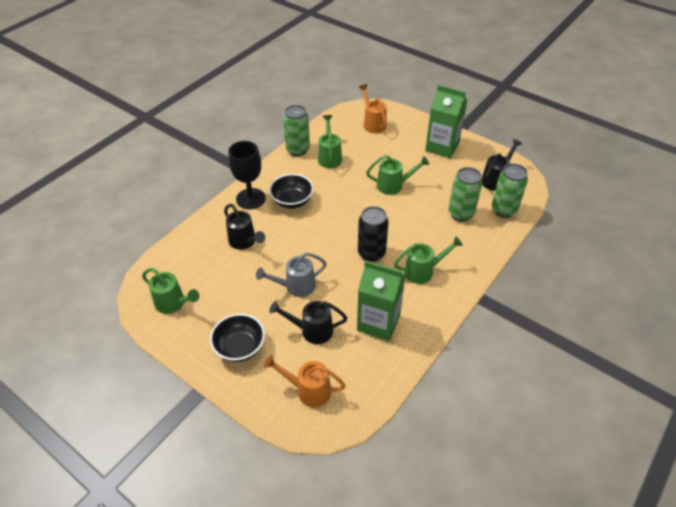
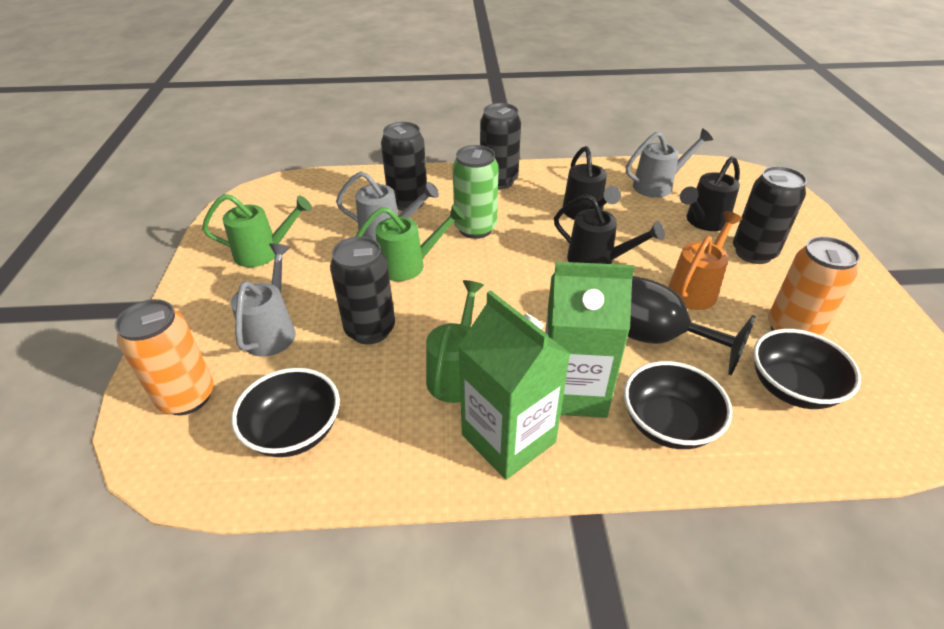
black bowl: 2 -> 3
black can: 1 -> 4
green can: 3 -> 1
green watering can: 4 -> 3
grey watering can: 1 -> 3
orange can: 0 -> 2
orange watering can: 2 -> 1

